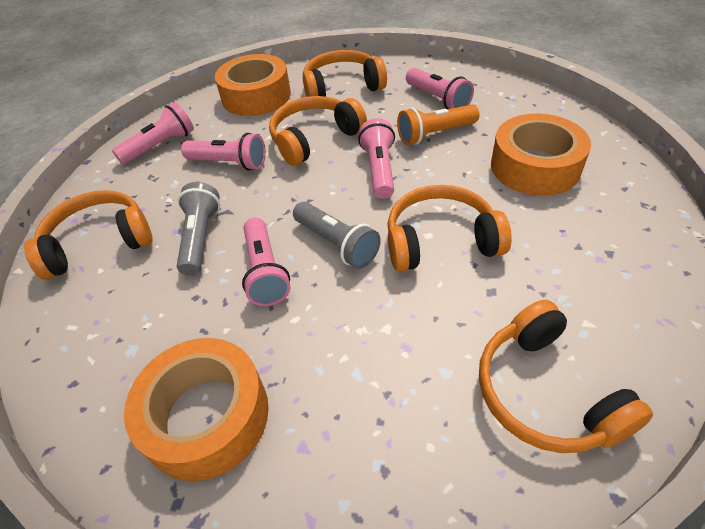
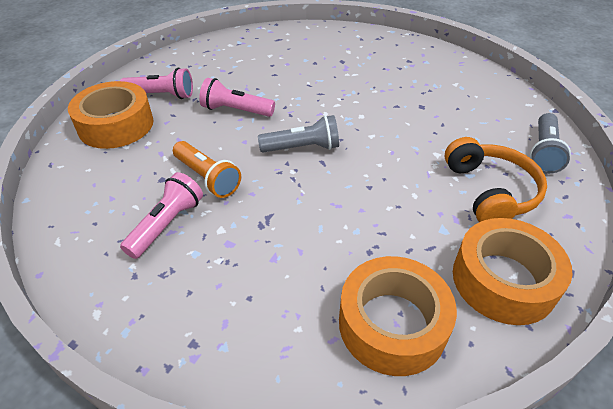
orange headphones: 5 -> 1
pink flashlight: 5 -> 3

